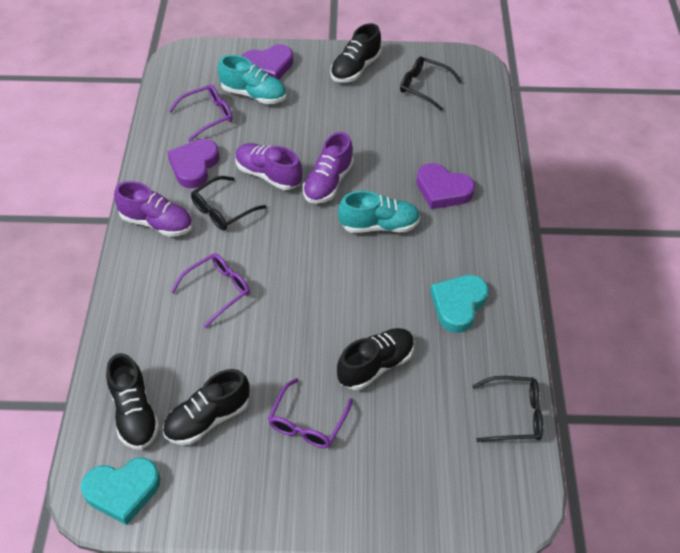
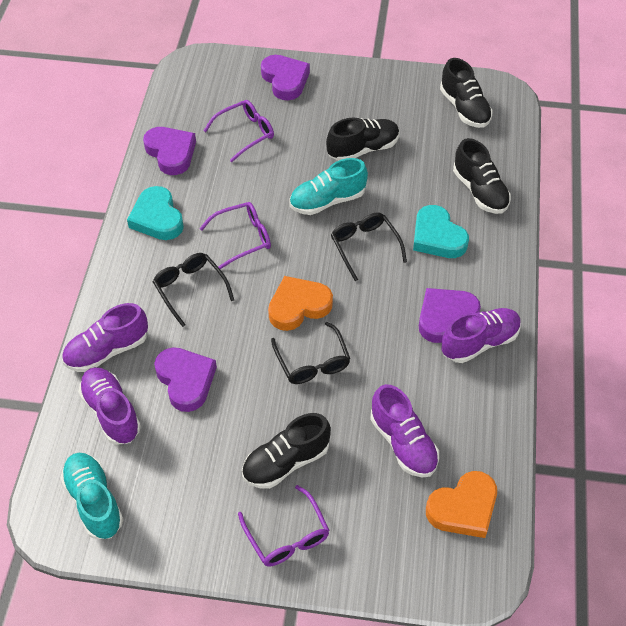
orange heart: 0 -> 2
purple heart: 3 -> 4
purple shoe: 3 -> 4

